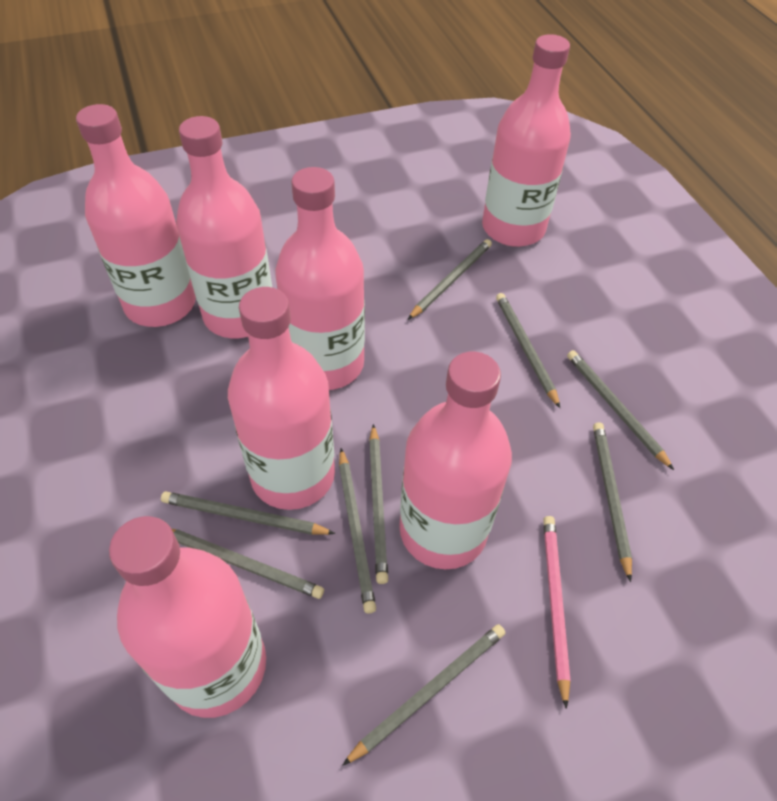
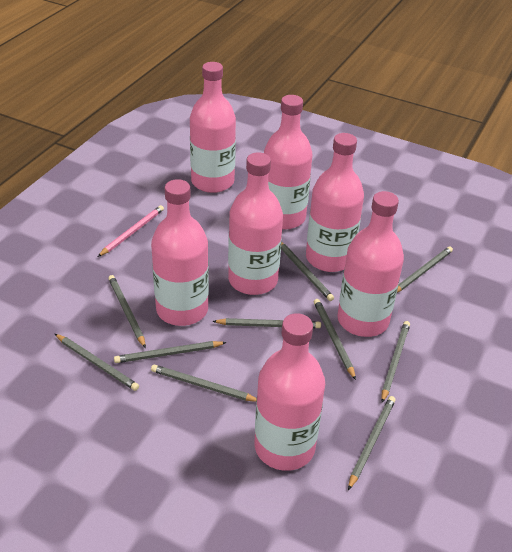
grey pencil: 9 -> 10

